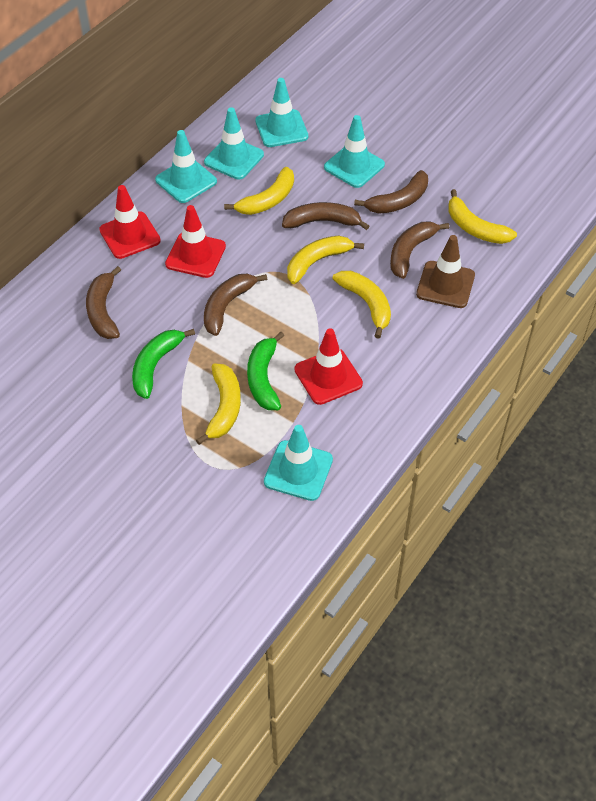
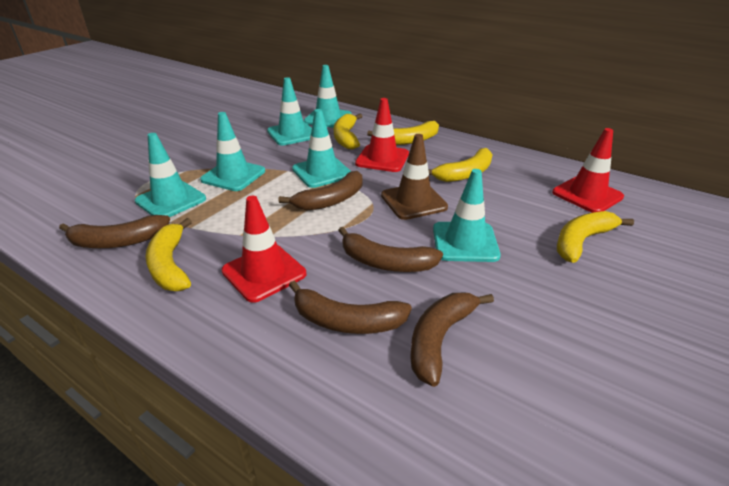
green banana: 2 -> 0
turquoise traffic cone: 5 -> 6

